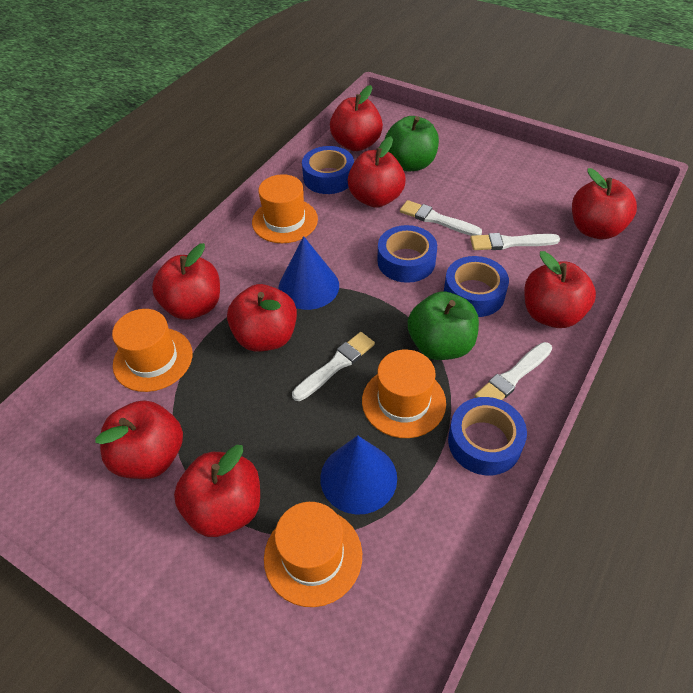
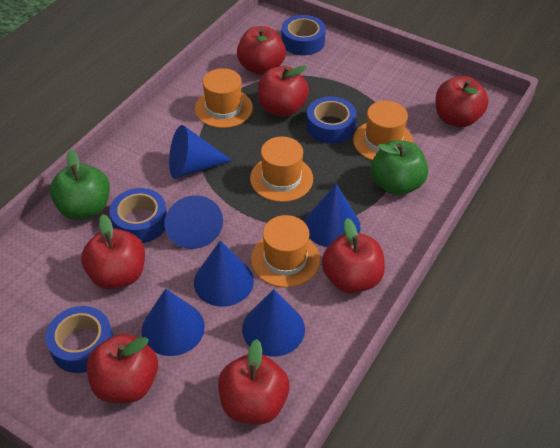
blue cone: 2 -> 6
red apple: 8 -> 7
white brush: 4 -> 0

